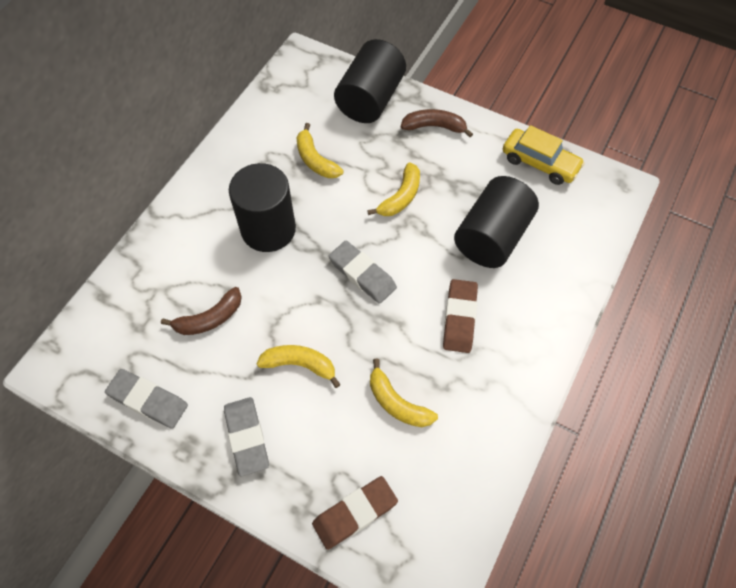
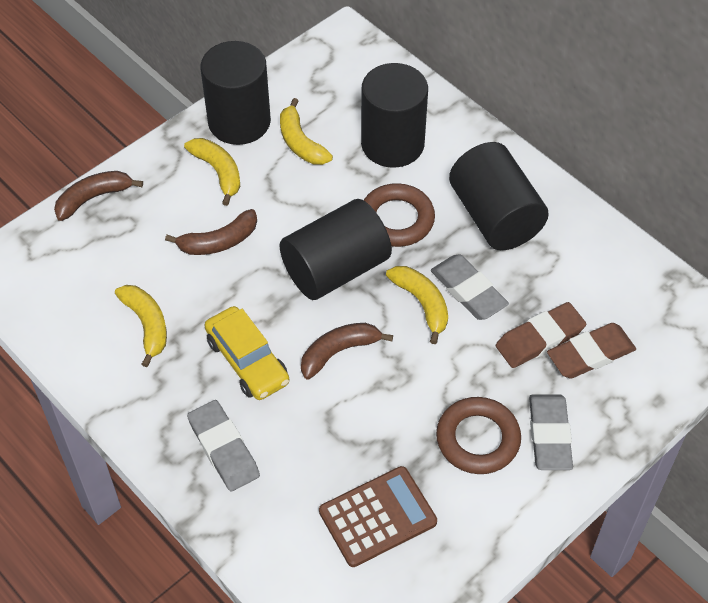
black cylinder: 3 -> 4
brown banana: 2 -> 3
brown calculator: 0 -> 1
brown ring: 0 -> 2

